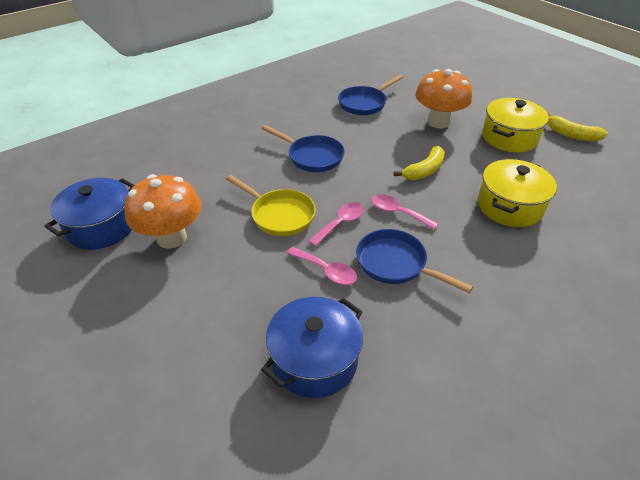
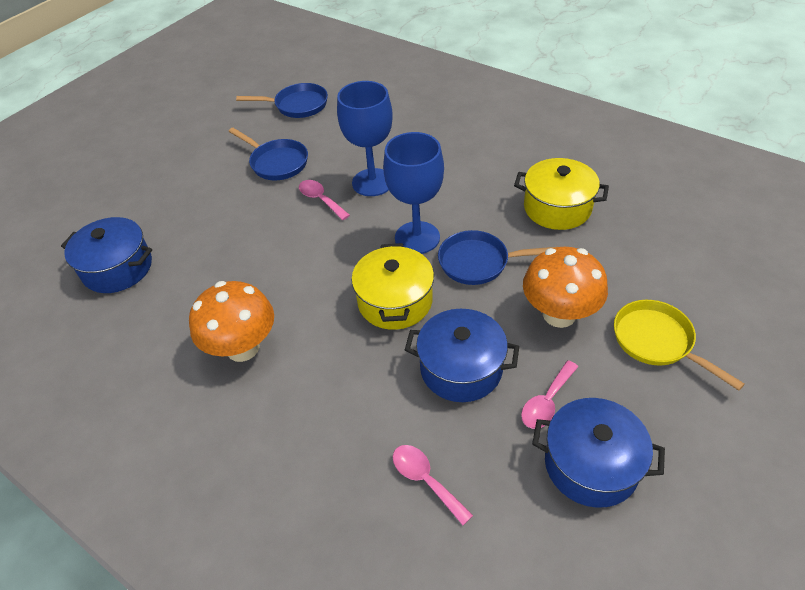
blue goblet: 0 -> 2
blue pot: 2 -> 3
yellow banana: 2 -> 0

